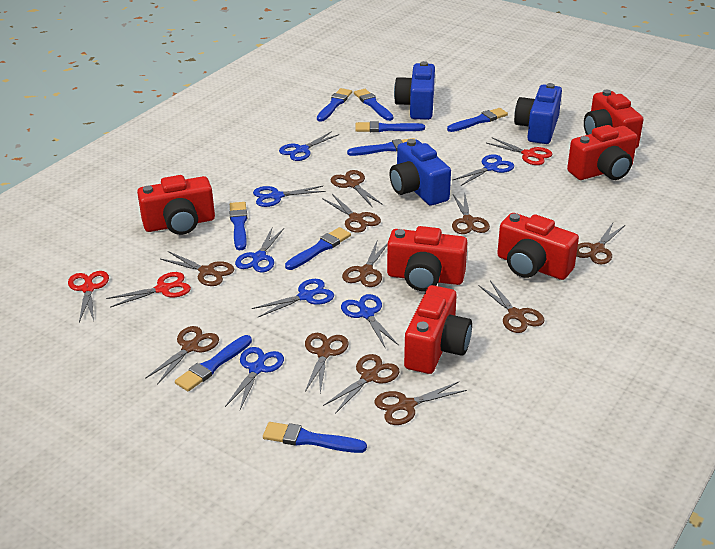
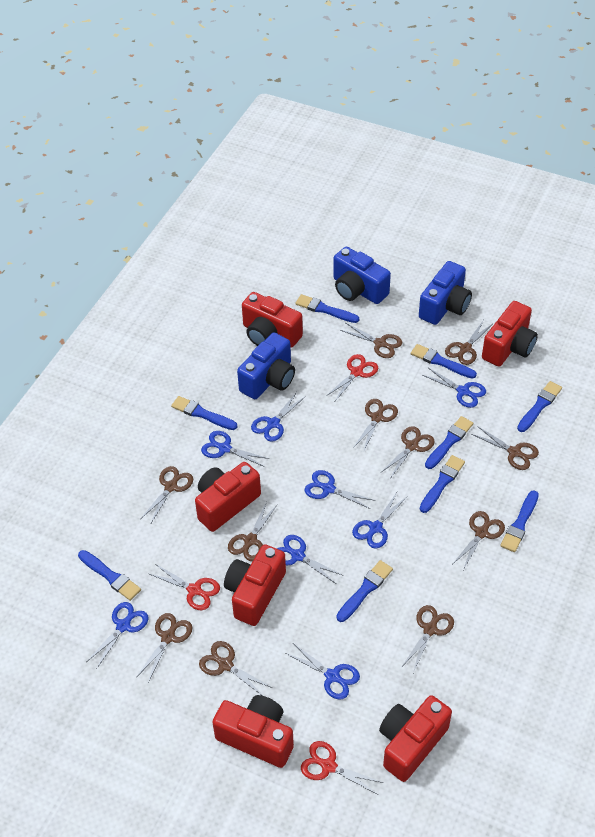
blue scissors: 7 -> 8

